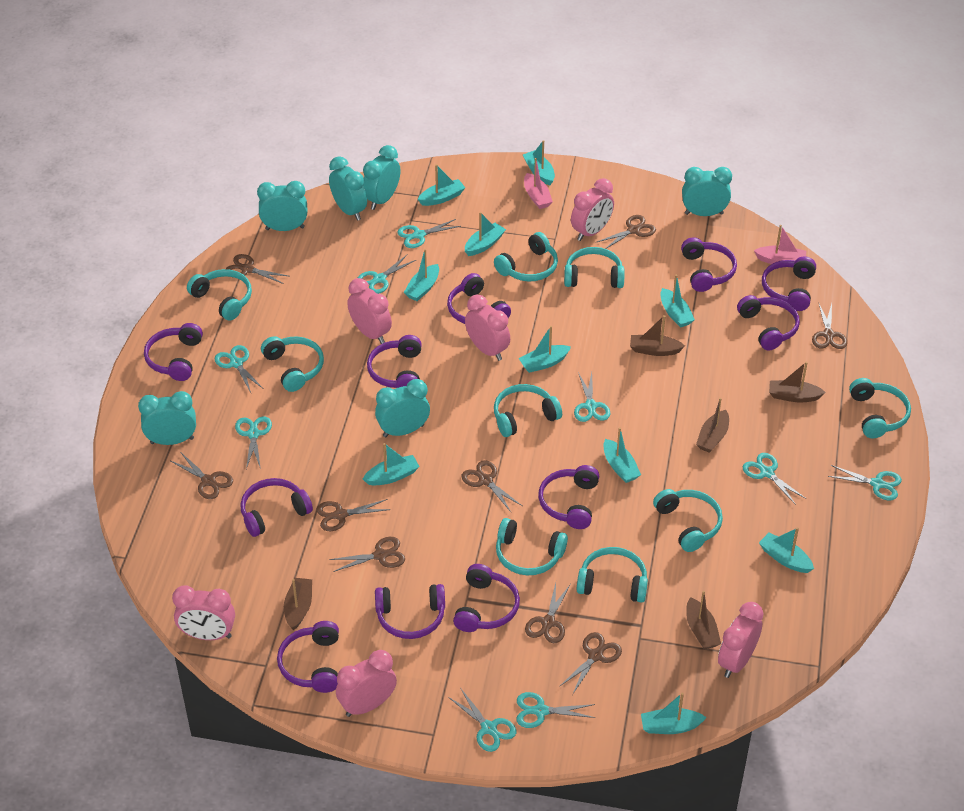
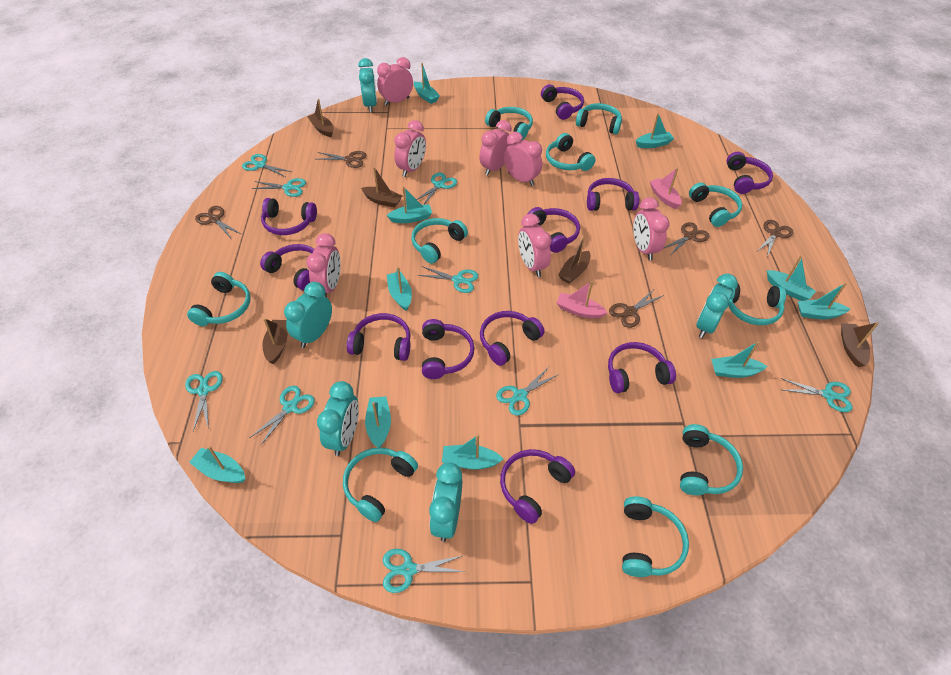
brown scissors: 9 -> 5
pink clock: 6 -> 7
turquoise clock: 6 -> 5
turquoise headphones: 9 -> 10

